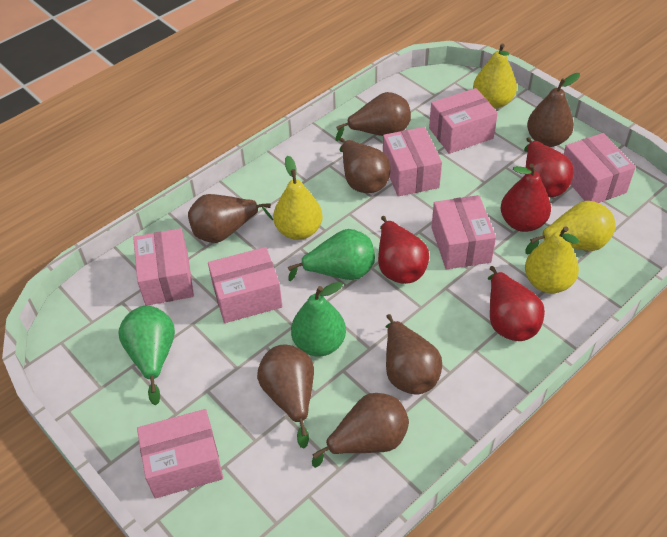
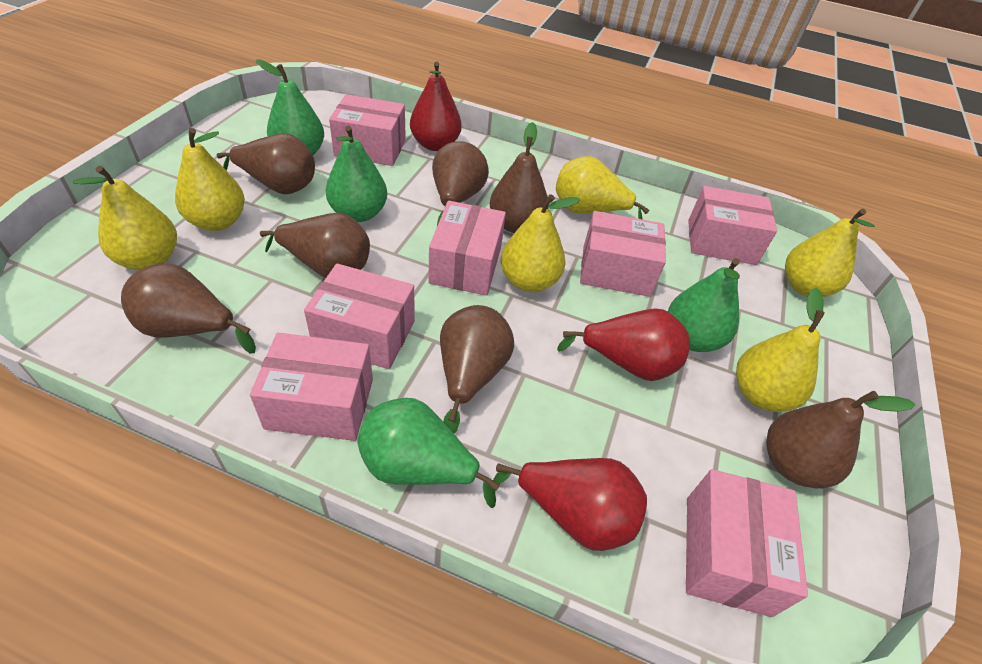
green pear: 3 -> 4
red pear: 4 -> 3
yellow pear: 4 -> 6

